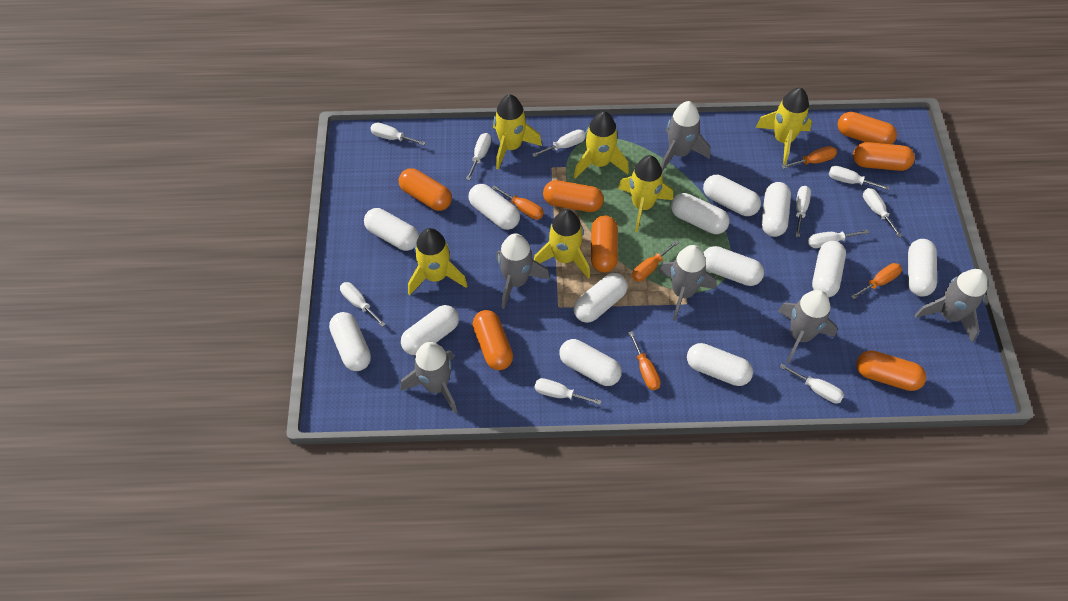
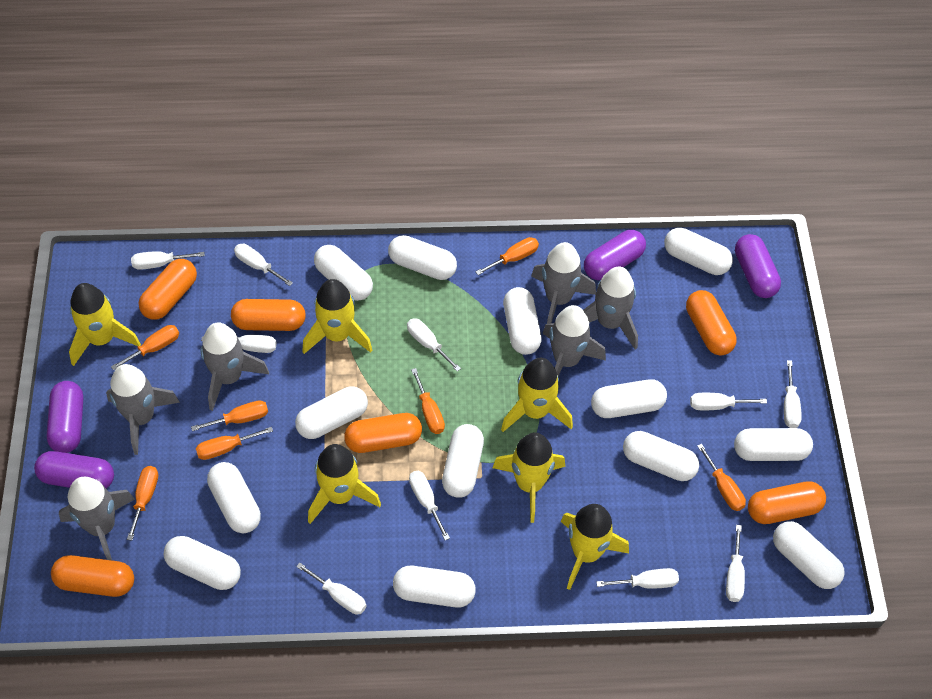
orange capsule: 7 -> 6
orange screwdriver: 5 -> 7
purple capsule: 0 -> 4

